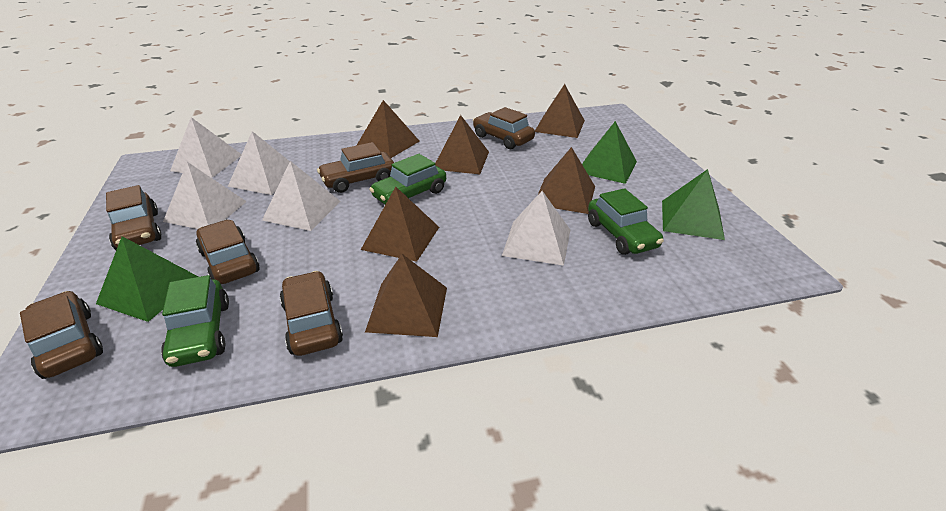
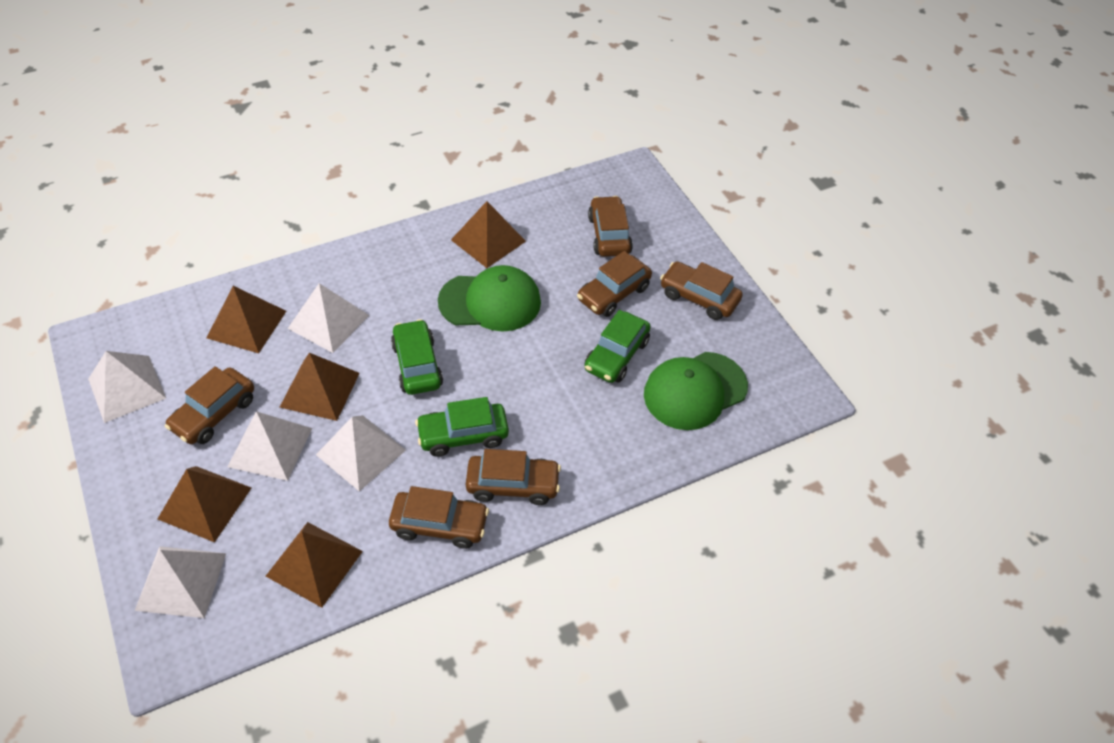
brown pyramid: 6 -> 5
green cap: 0 -> 2
green pyramid: 3 -> 0

